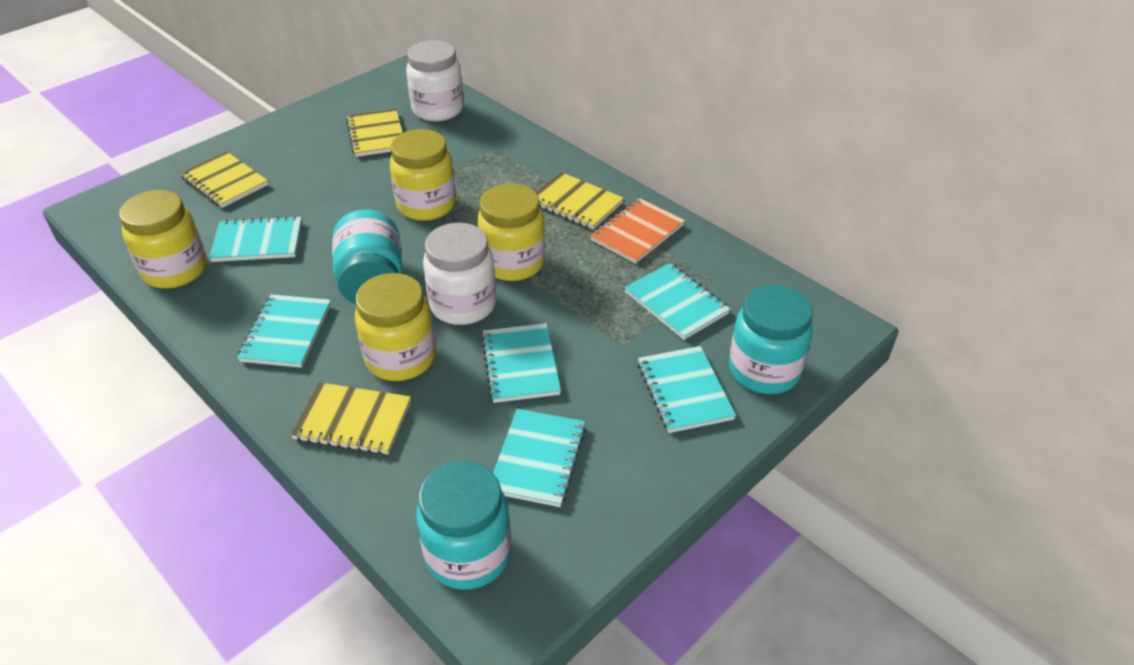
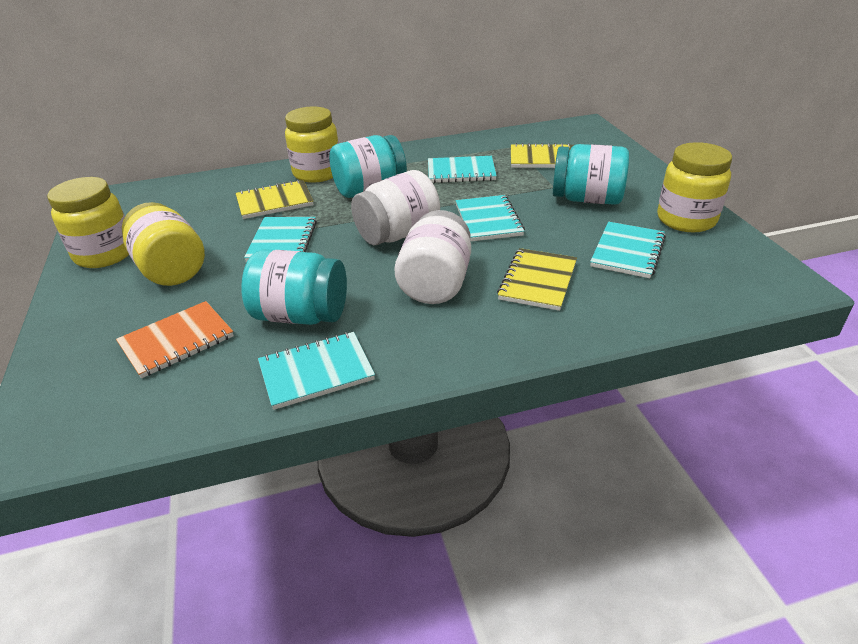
turquoise notebook: 6 -> 5
yellow notebook: 4 -> 3

